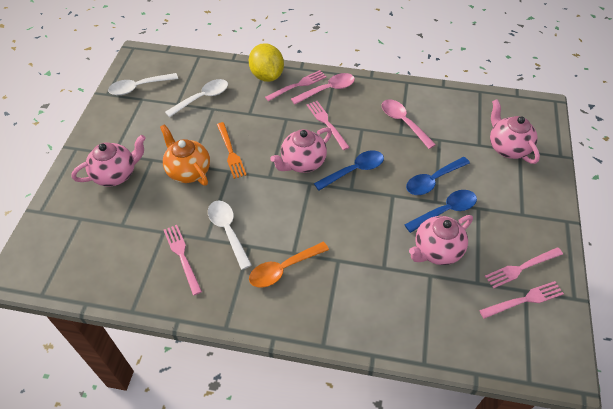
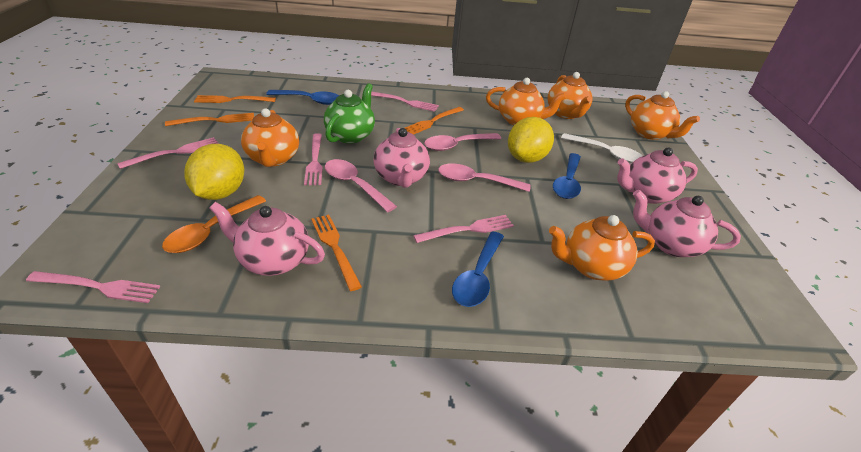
green teapot: 0 -> 1
orange fork: 1 -> 4
orange teapot: 1 -> 5
pink spoon: 2 -> 3
white spoon: 3 -> 1
yellow lemon: 1 -> 2

